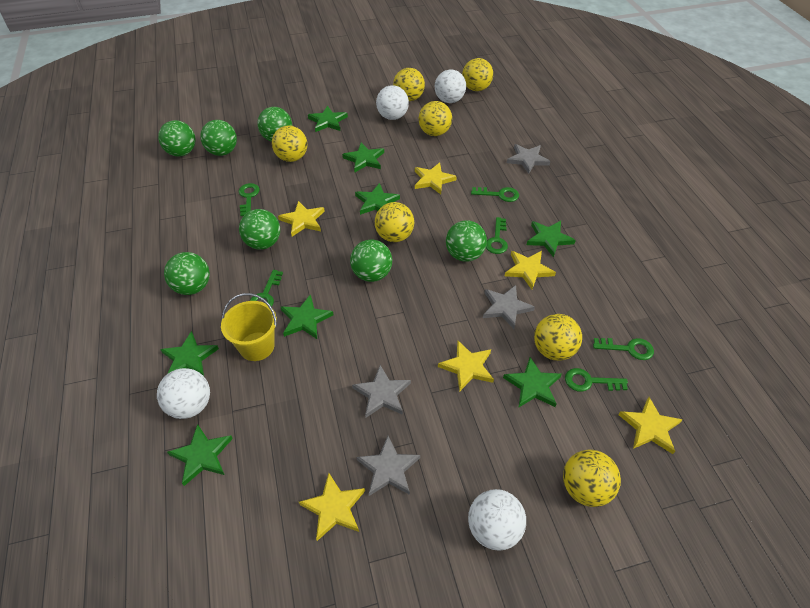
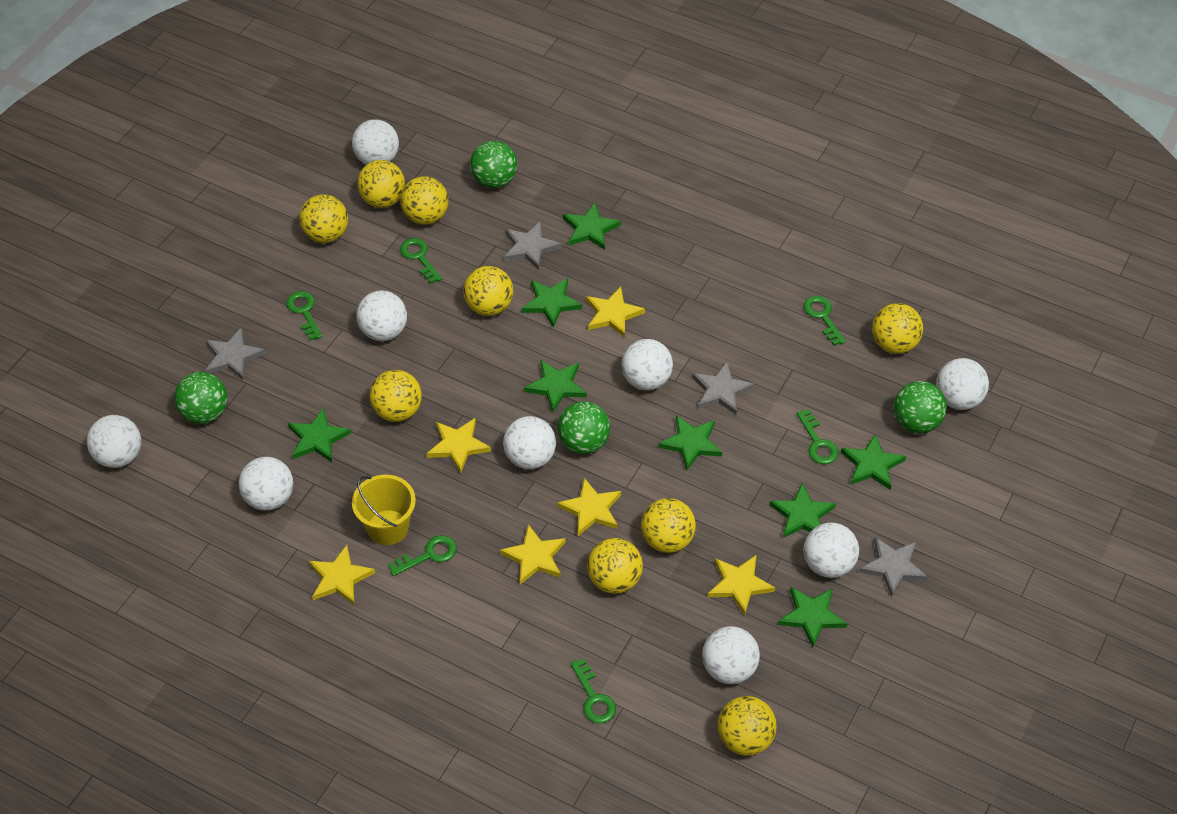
green ball: 7 -> 4
white ball: 4 -> 9
yellow ball: 7 -> 9

